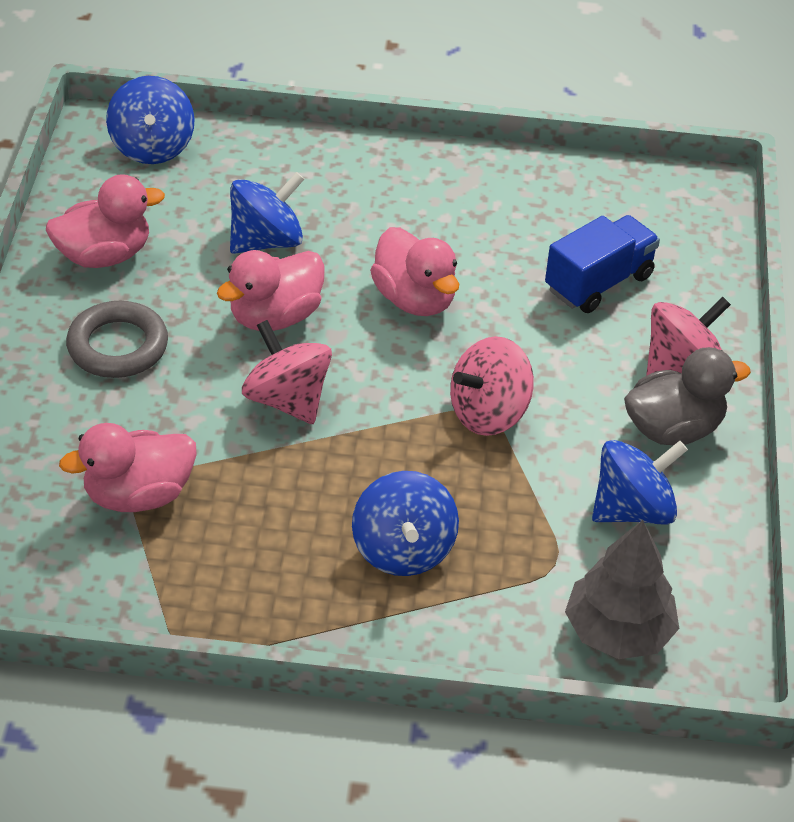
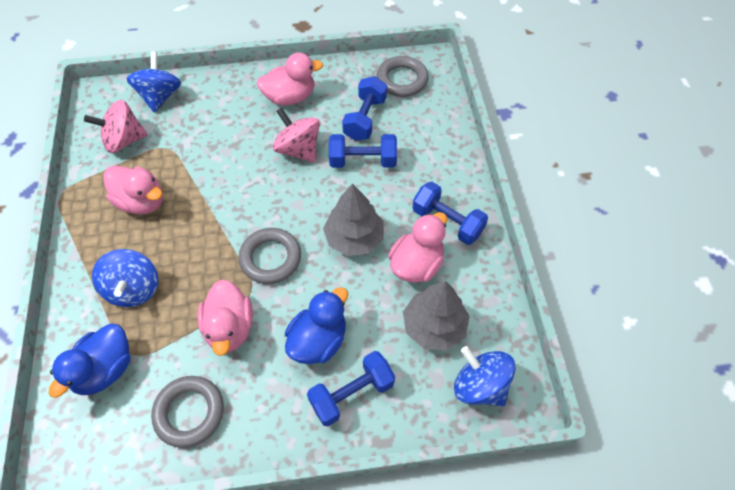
blue duck: 0 -> 2
blue dumbbell: 0 -> 4
blue spinning top: 4 -> 3
blue truck: 1 -> 0
grey duck: 1 -> 0
grey ring: 1 -> 3
grey tree: 1 -> 2
pink spinning top: 3 -> 2

